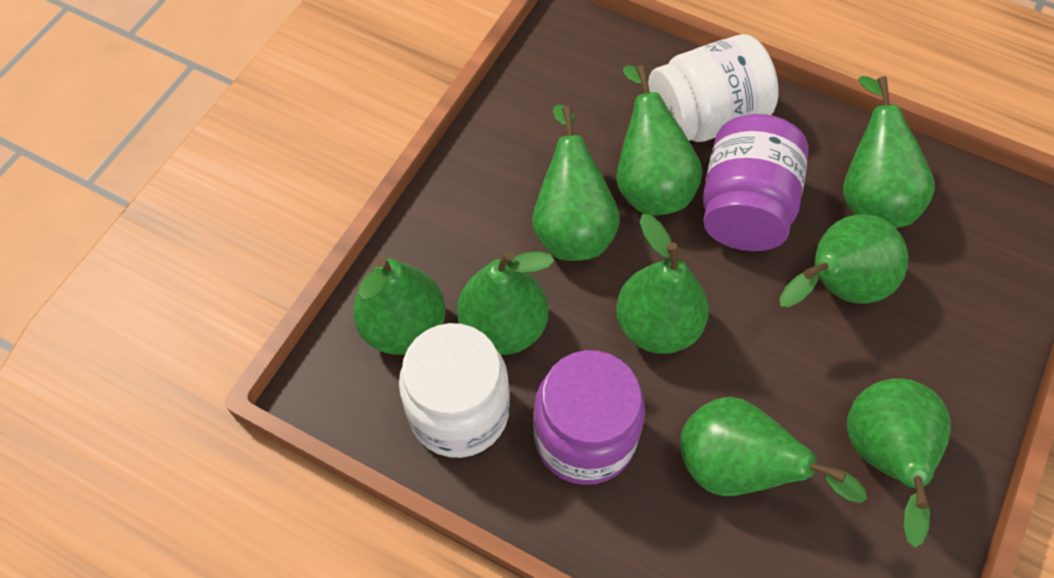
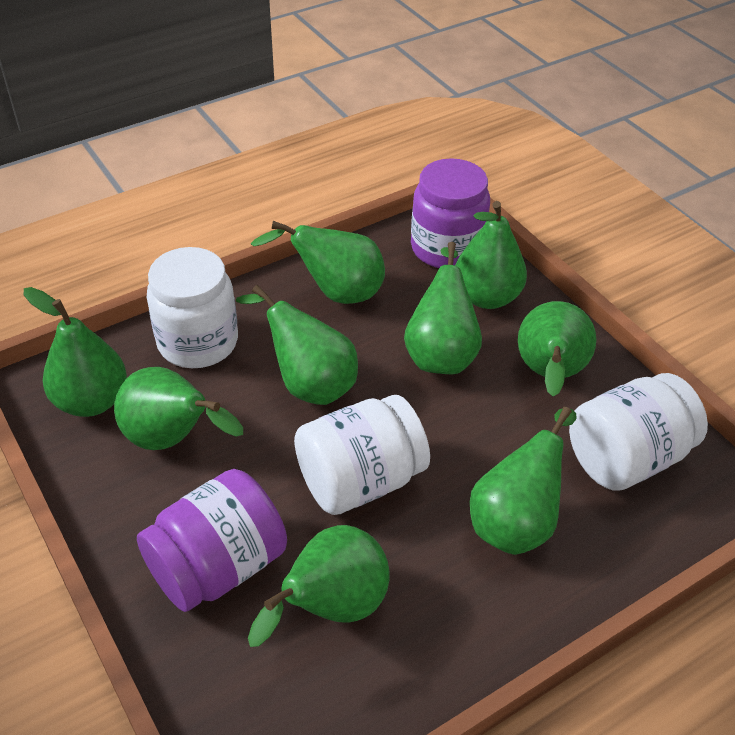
white jar: 2 -> 3

